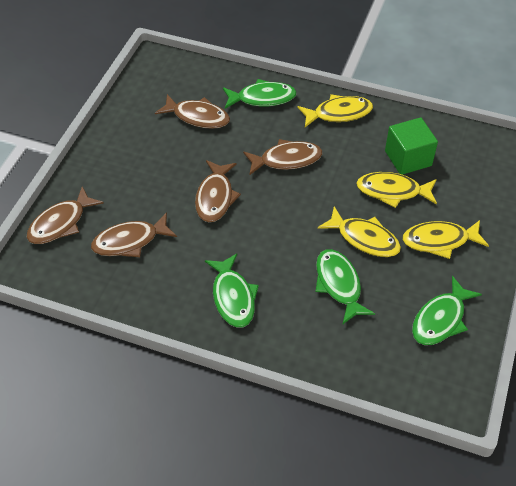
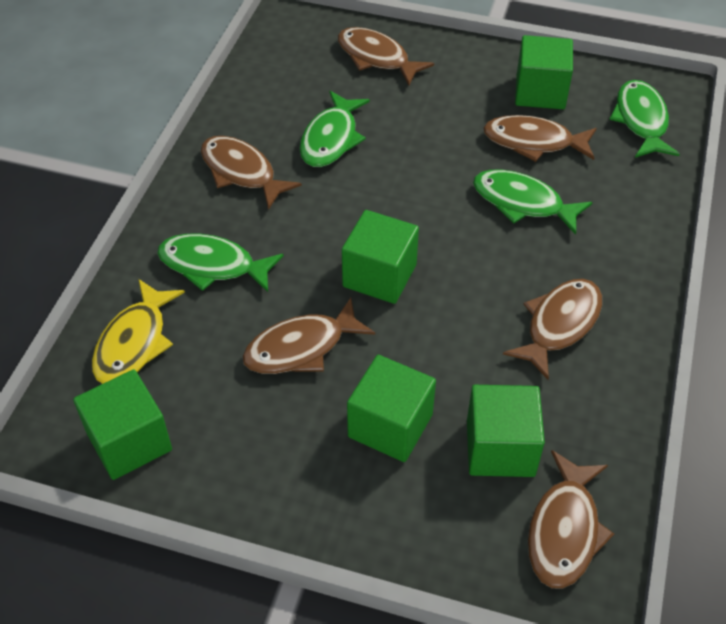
brown fish: 5 -> 6
green cube: 1 -> 5
yellow fish: 4 -> 1

